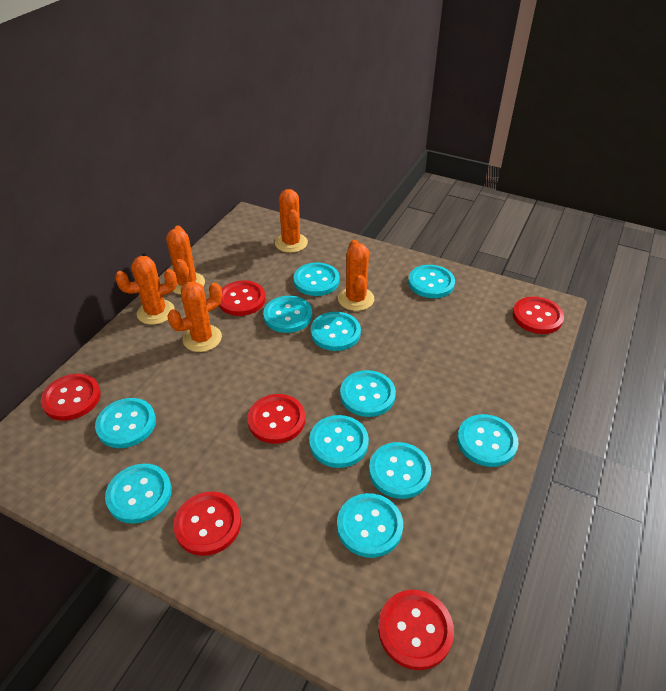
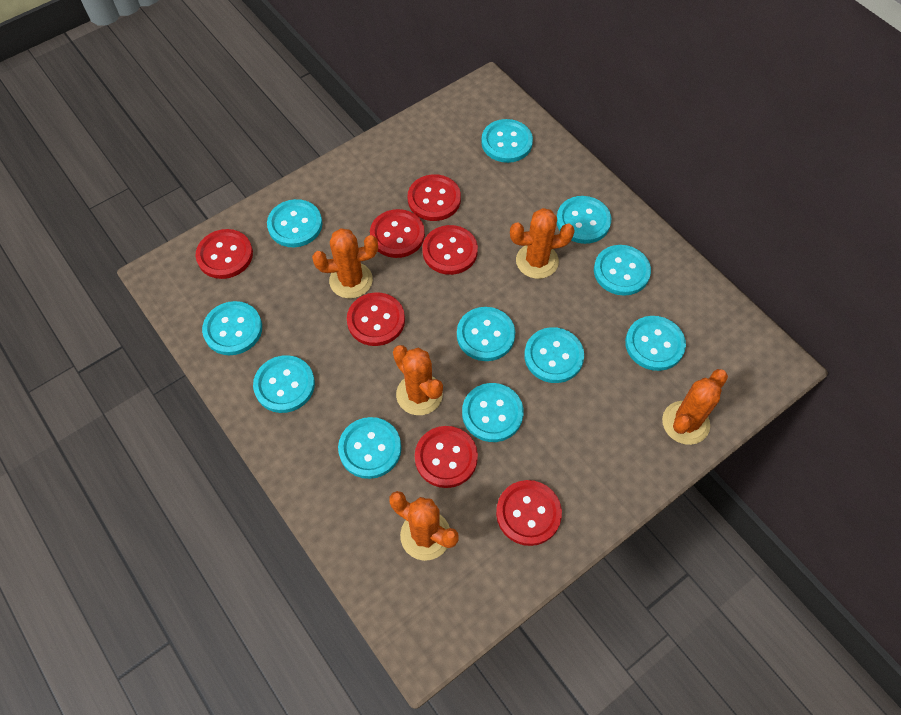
red button: 6 -> 7

